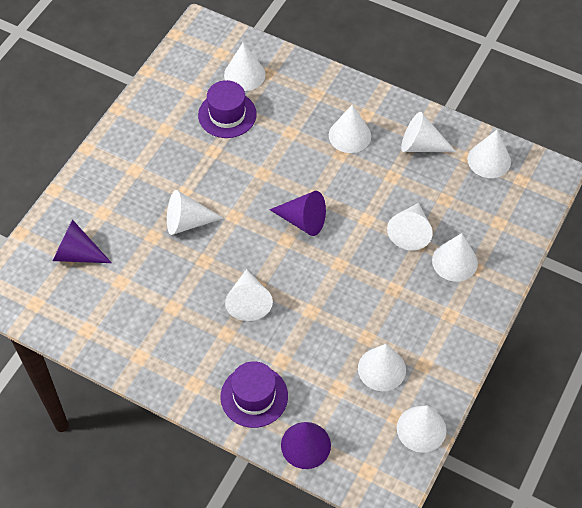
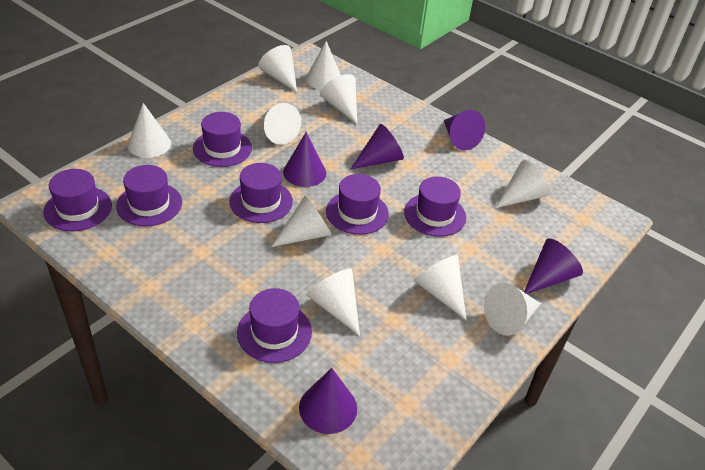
purple cone: 3 -> 5
purple hat: 2 -> 7

